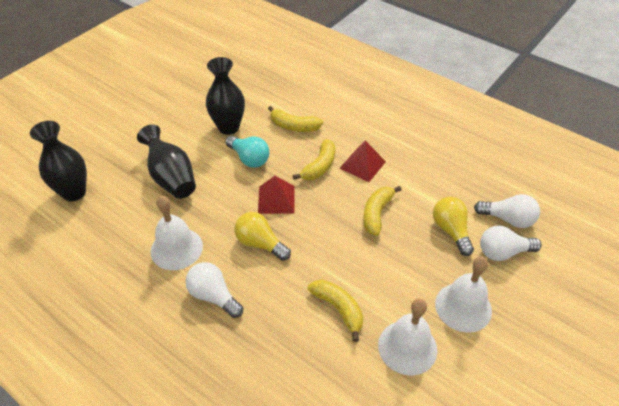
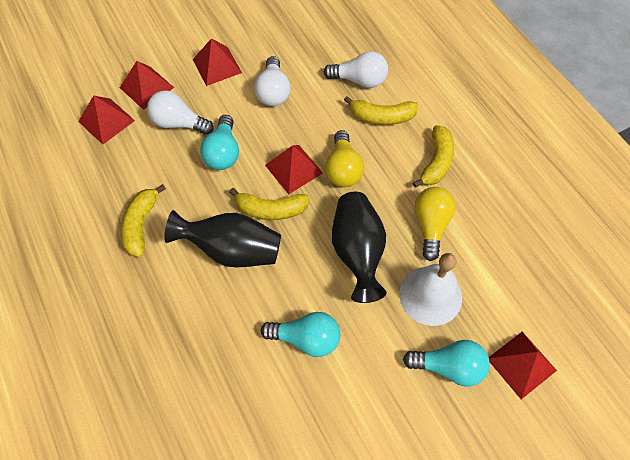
black vase: 3 -> 2
red pyramid: 2 -> 5
turquoise light bulb: 1 -> 3
white bell: 3 -> 1

